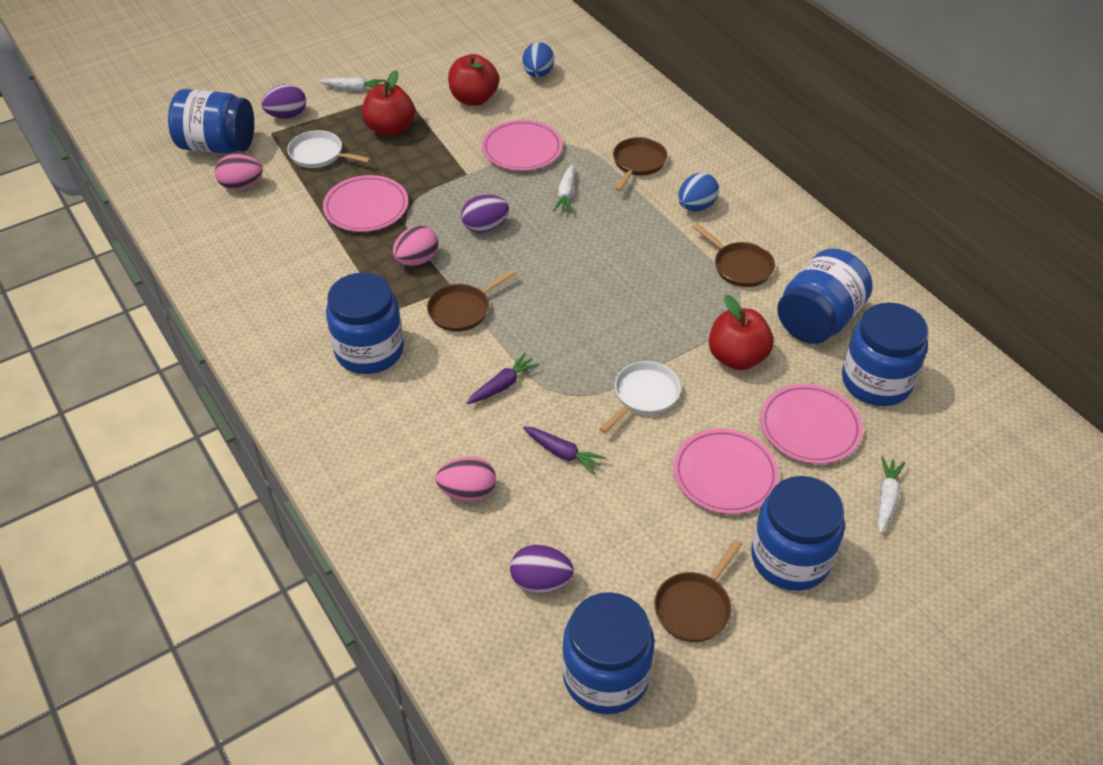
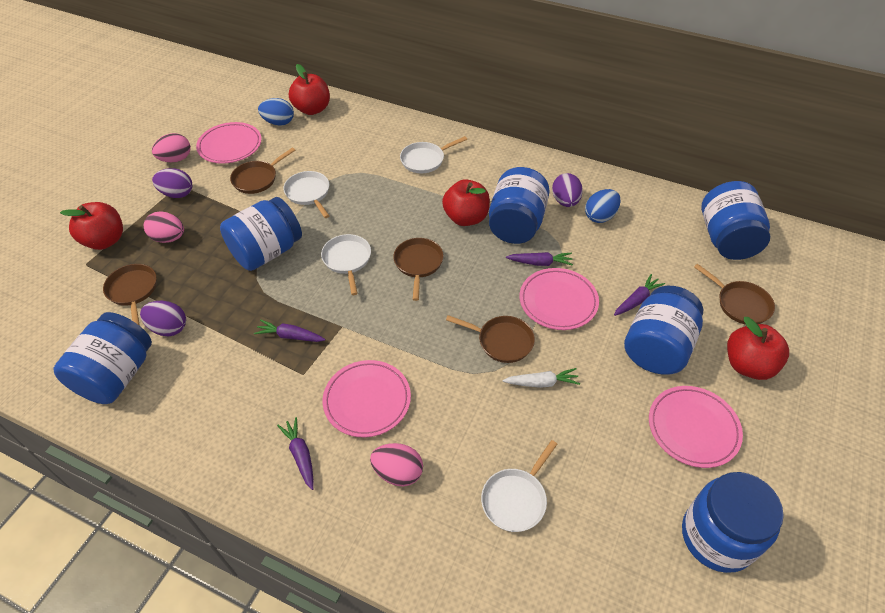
brown pan: 4 -> 5
purple carrot: 2 -> 4
red apple: 3 -> 4
white carrot: 3 -> 1
white pan: 2 -> 4

